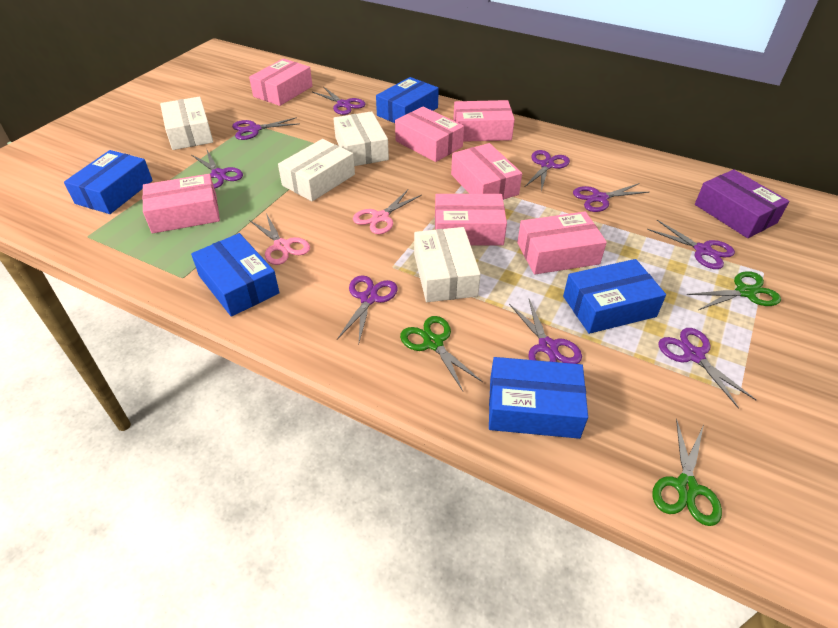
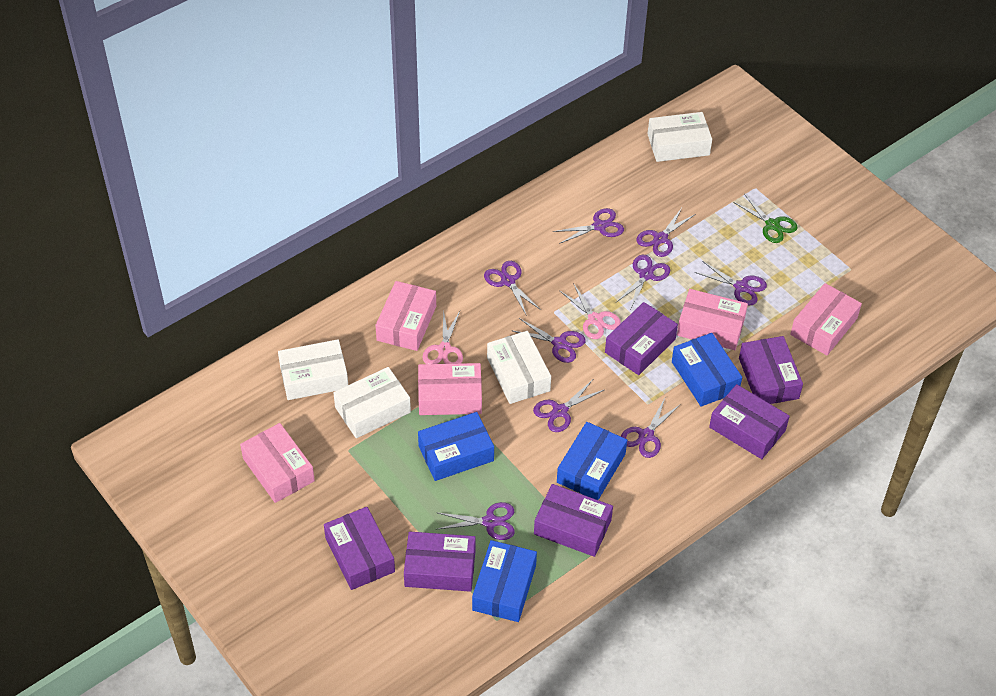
blue box: 5 -> 4
green scissors: 3 -> 1
pink box: 7 -> 5
purple box: 1 -> 6

